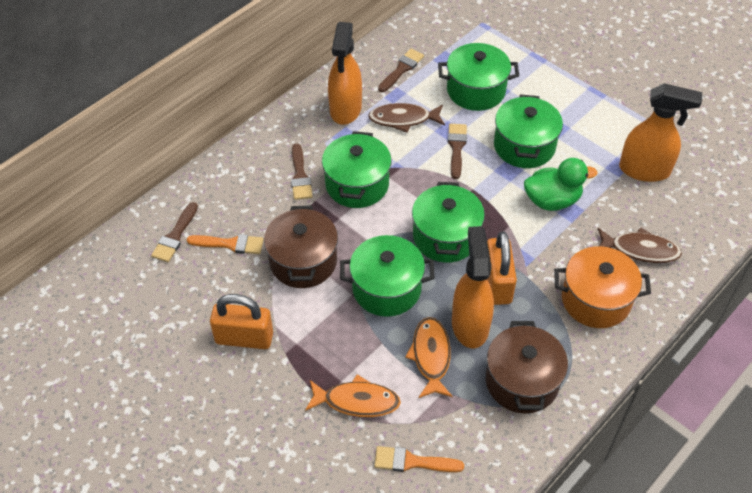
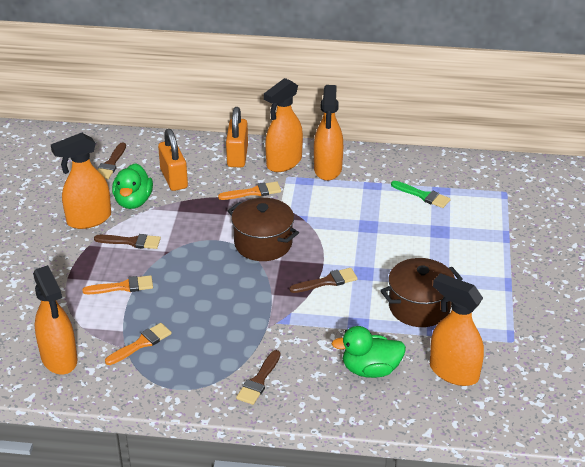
brown fish: 2 -> 0
green brush: 0 -> 1
green duck: 1 -> 2
green pot: 5 -> 0
orange brush: 2 -> 3
orange fish: 2 -> 0
orange pot: 1 -> 0
orange spray bottle: 3 -> 5

